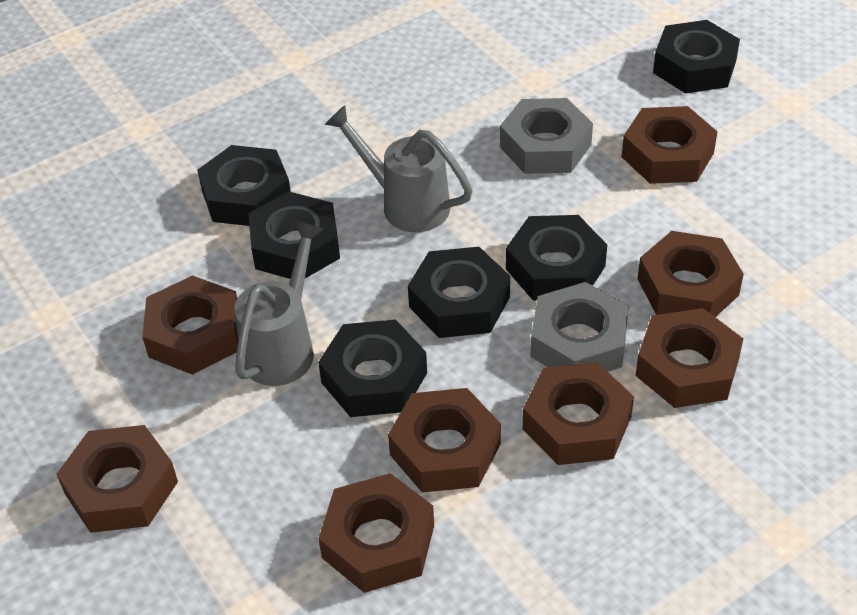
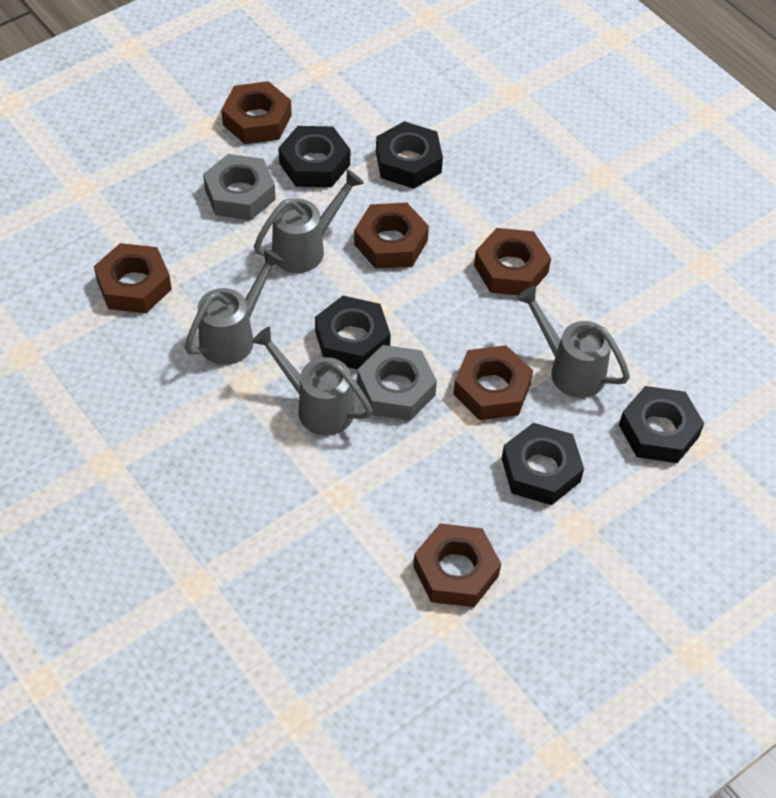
black nut: 6 -> 5
brown nut: 8 -> 6
grey watering can: 2 -> 4

